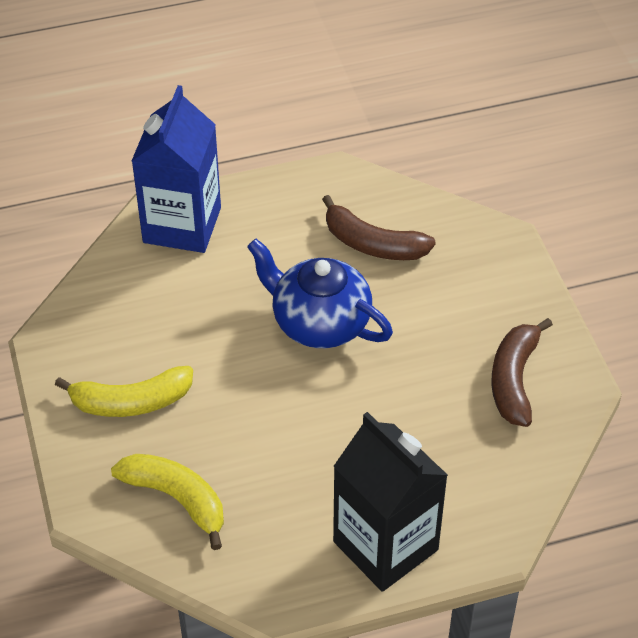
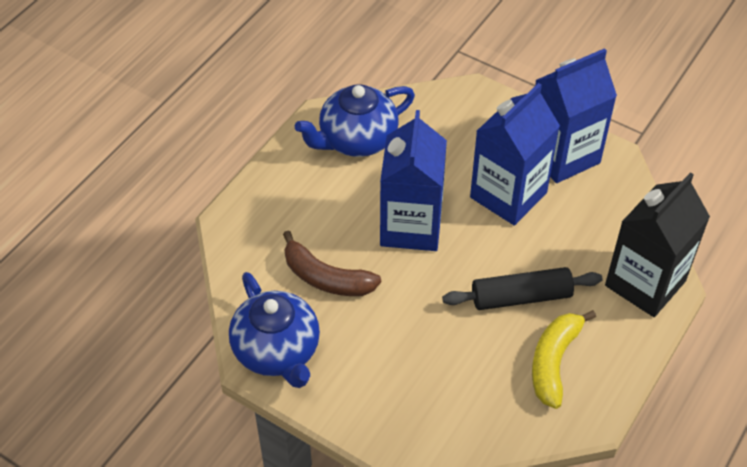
black rolling pin: 0 -> 1
blue carton: 1 -> 3
blue teapot: 1 -> 2
brown banana: 2 -> 1
yellow banana: 2 -> 1

